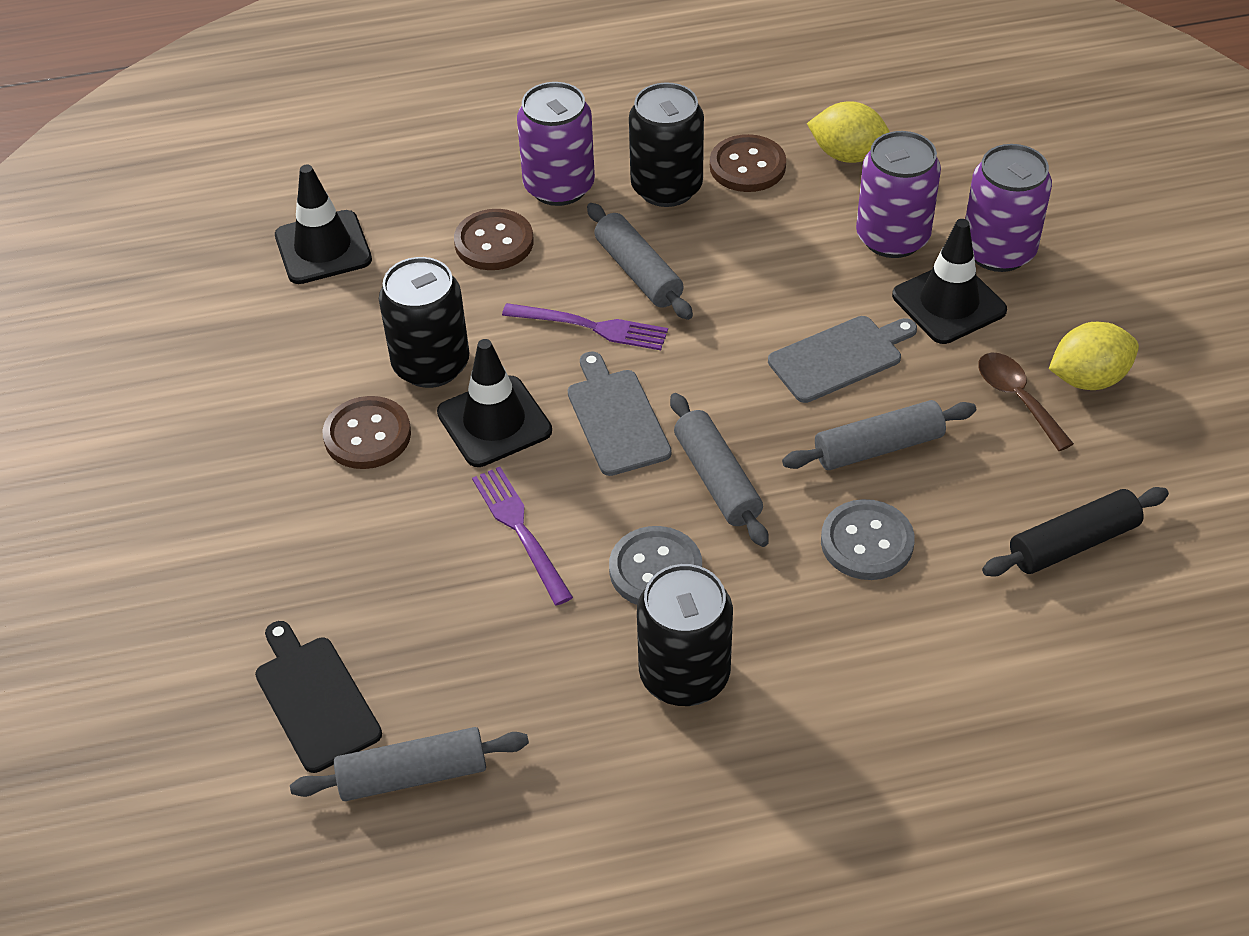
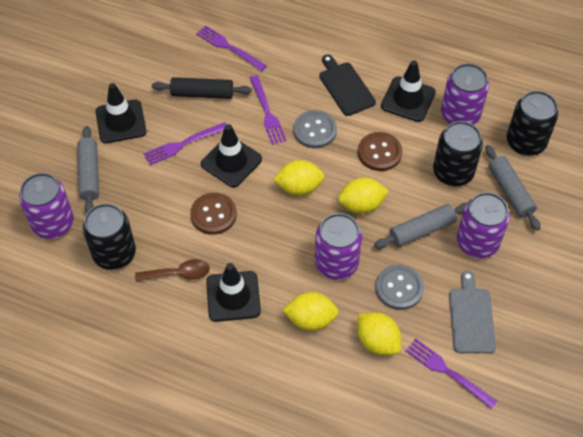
black traffic cone: 3 -> 4
brown button: 3 -> 2
grey cutting board: 2 -> 1
grey rolling pin: 4 -> 3
purple can: 3 -> 4
purple fork: 2 -> 4
yellow lemon: 2 -> 4

